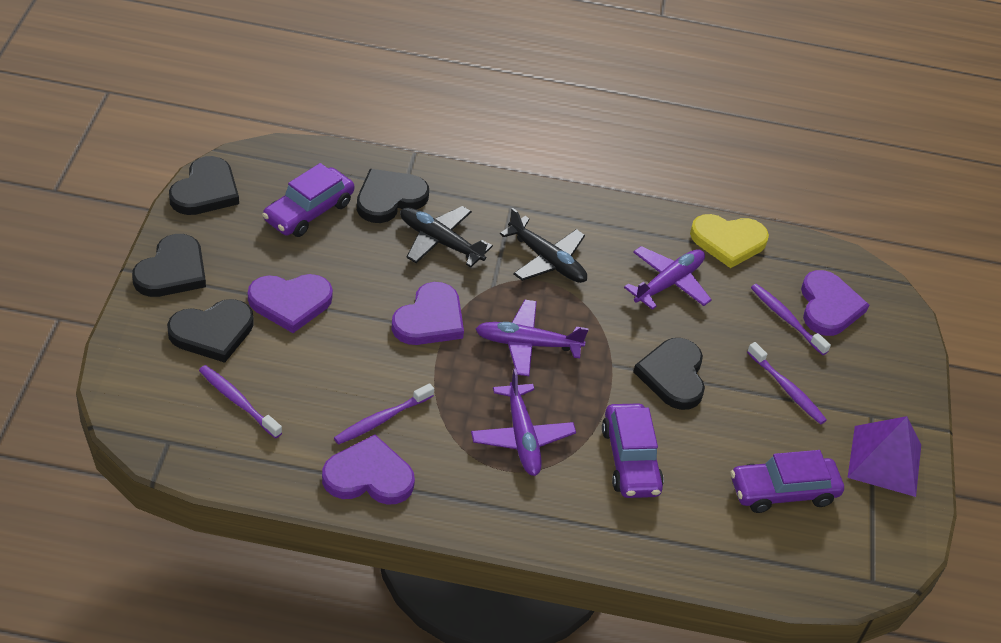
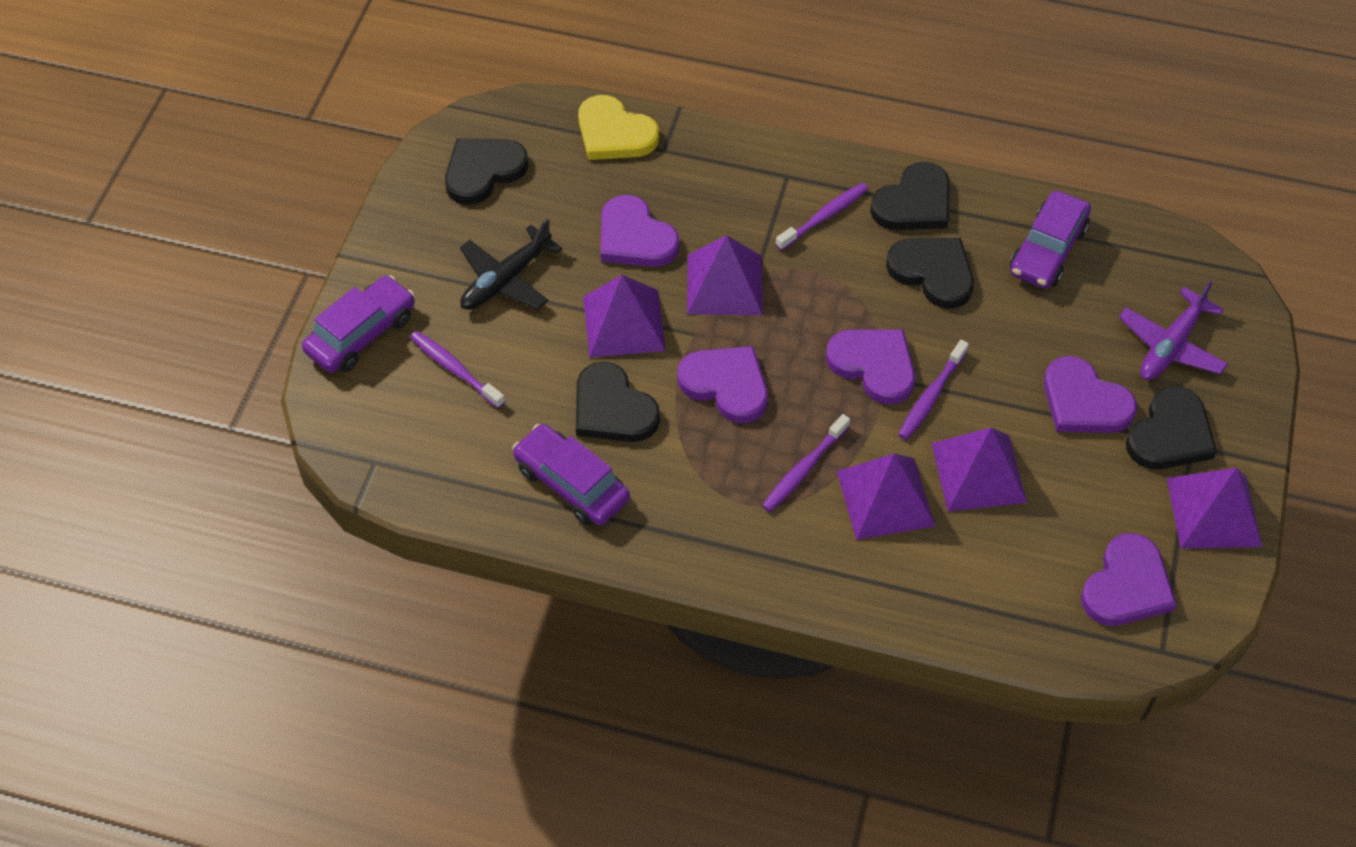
black plane: 2 -> 1
purple heart: 4 -> 5
purple plane: 3 -> 1
purple pyramid: 1 -> 5

